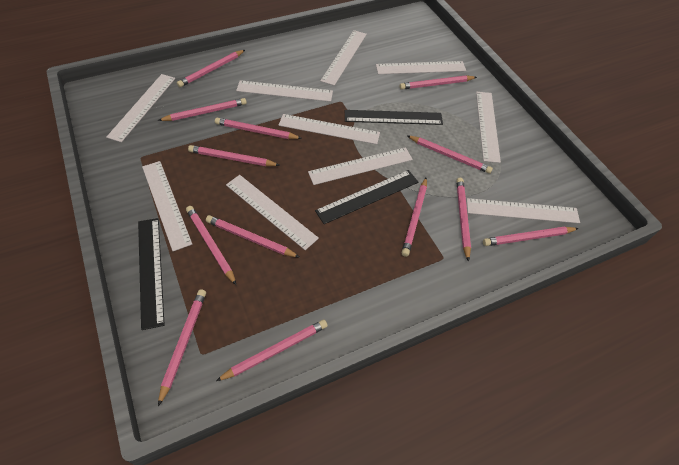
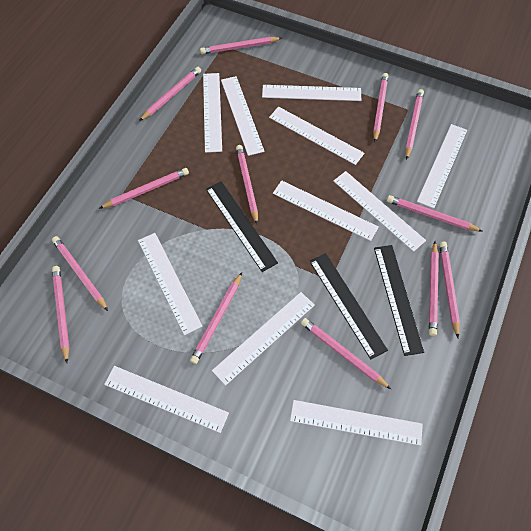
white ruler: 10 -> 11

